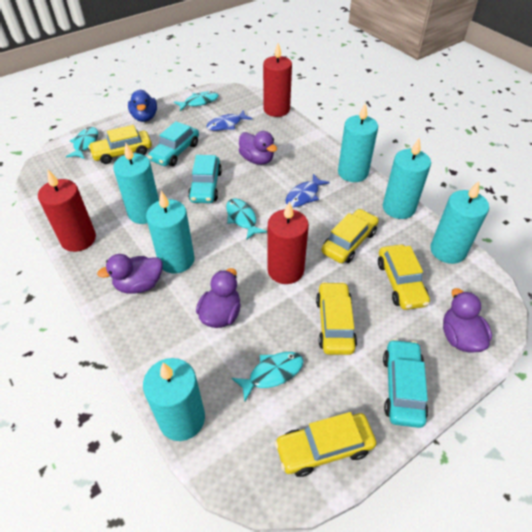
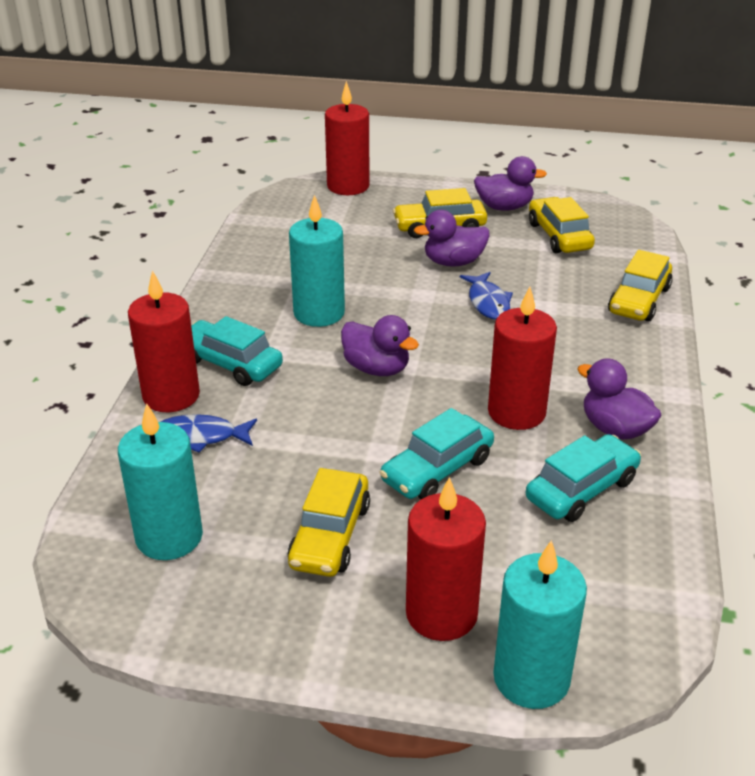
blue duck: 1 -> 0
red candle: 3 -> 4
turquoise candle: 6 -> 3
turquoise fish: 4 -> 0
yellow car: 5 -> 4

